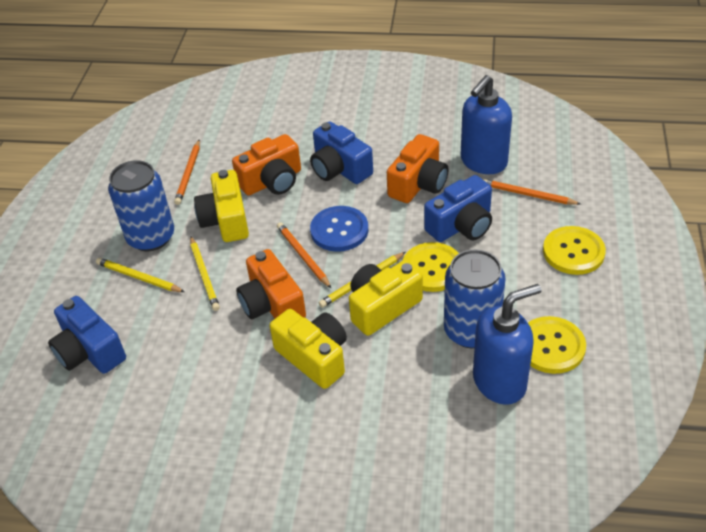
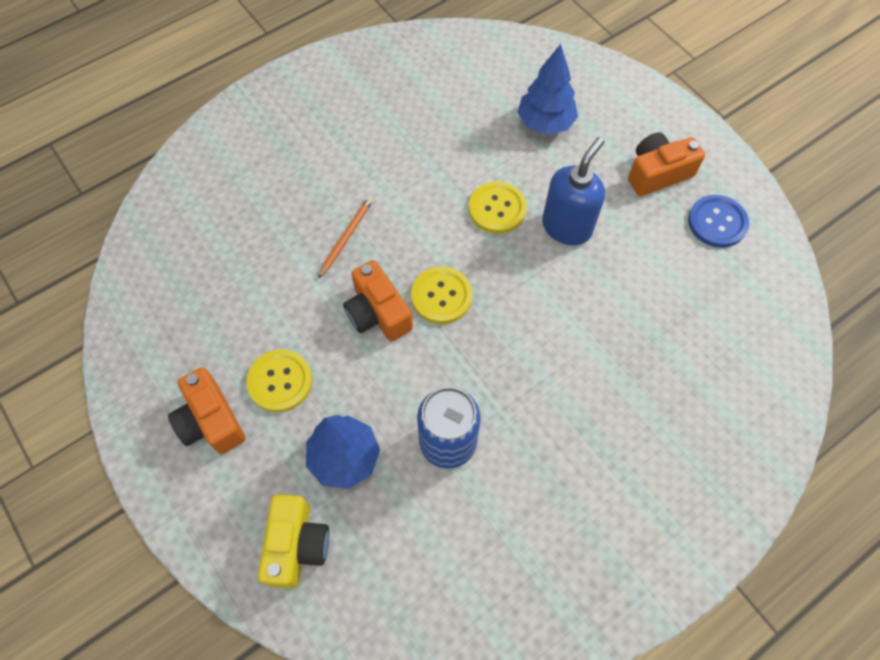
blue camera: 3 -> 0
blue can: 2 -> 1
blue soap dispenser: 2 -> 1
blue tree: 0 -> 2
orange pencil: 3 -> 1
yellow camera: 3 -> 1
yellow pencil: 3 -> 0

